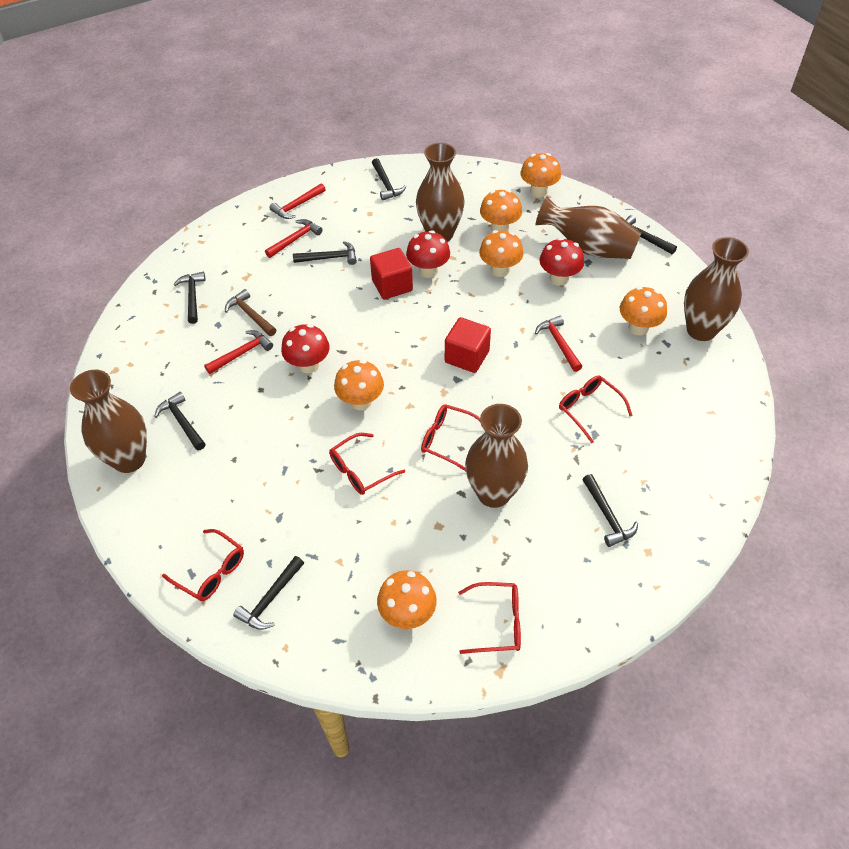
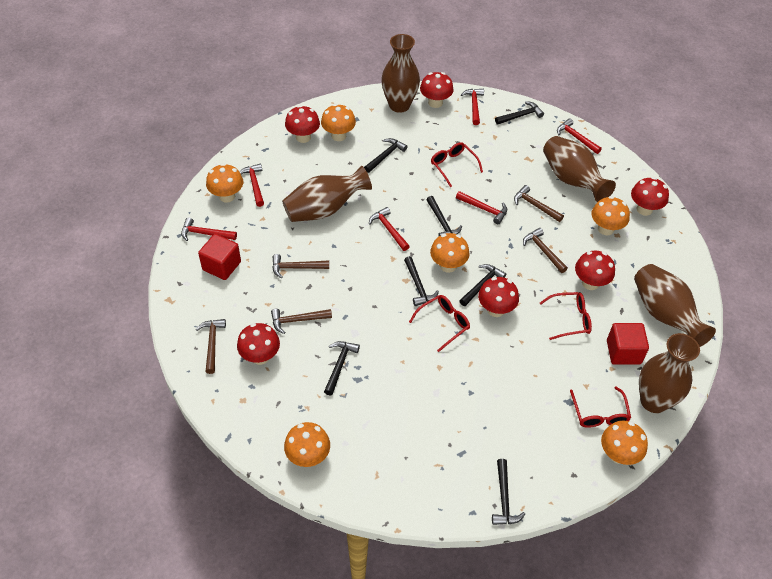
brown hammer: 1 -> 5
red glasses: 5 -> 4
red hammer: 4 -> 6
red mushroom: 3 -> 6

